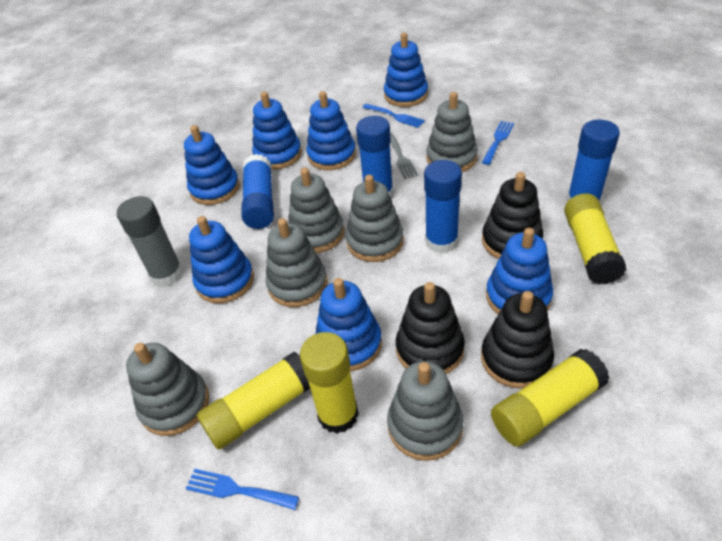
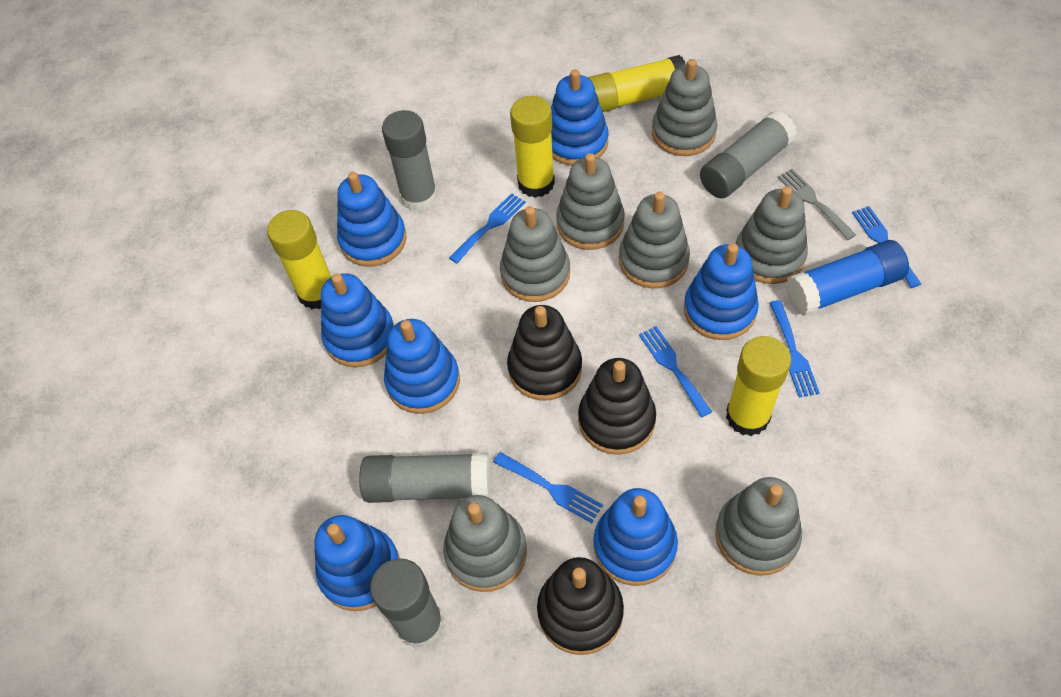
blue fork: 3 -> 5
blue glue stick: 4 -> 1
grey glue stick: 1 -> 4
grey stacking toy: 6 -> 7

